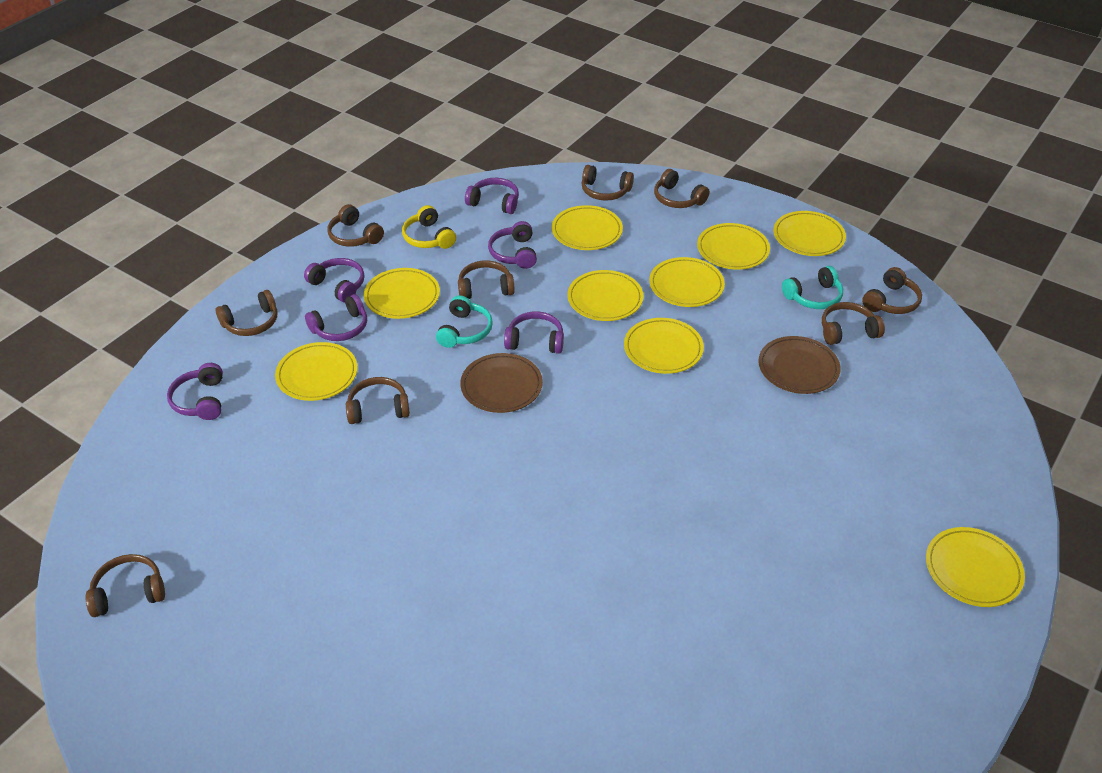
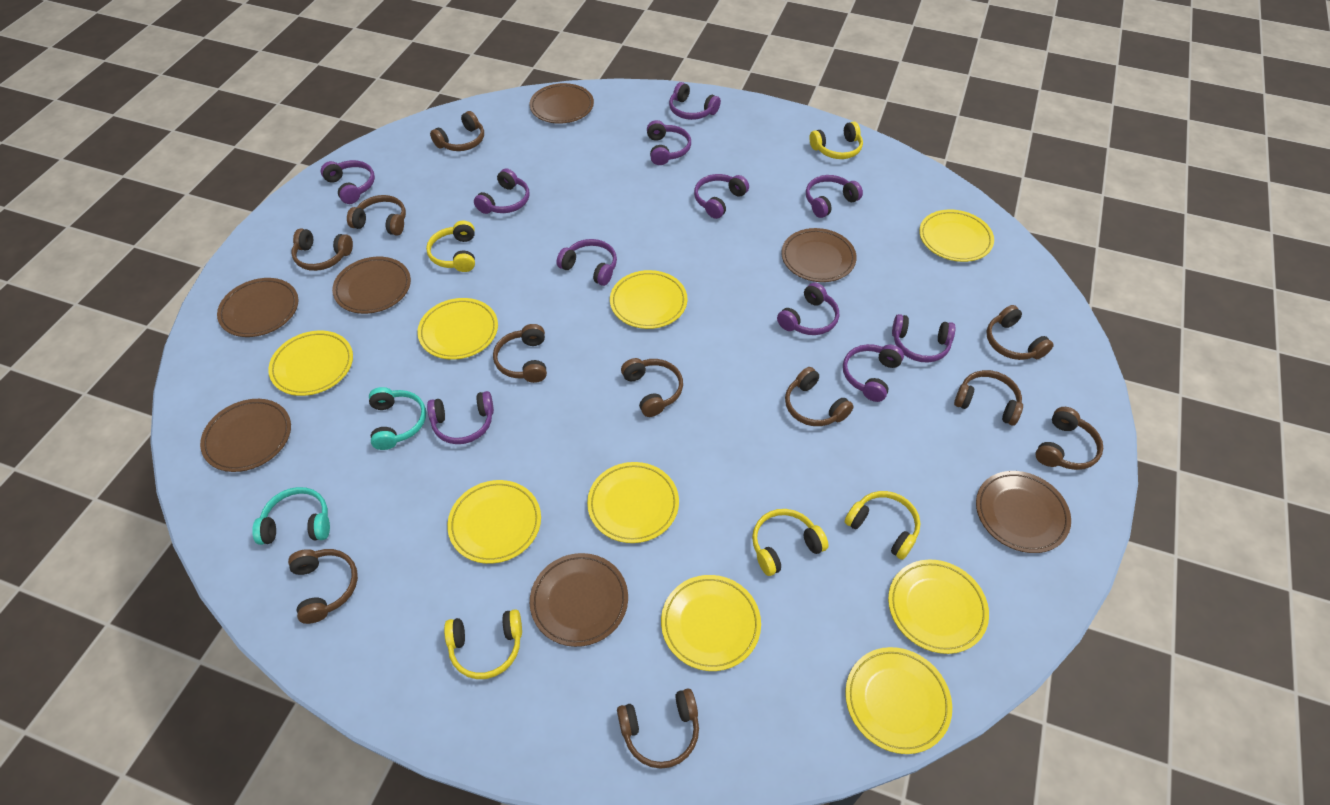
brown headphones: 9 -> 11
brown plate: 2 -> 7
purple headphones: 6 -> 11
yellow headphones: 1 -> 5

